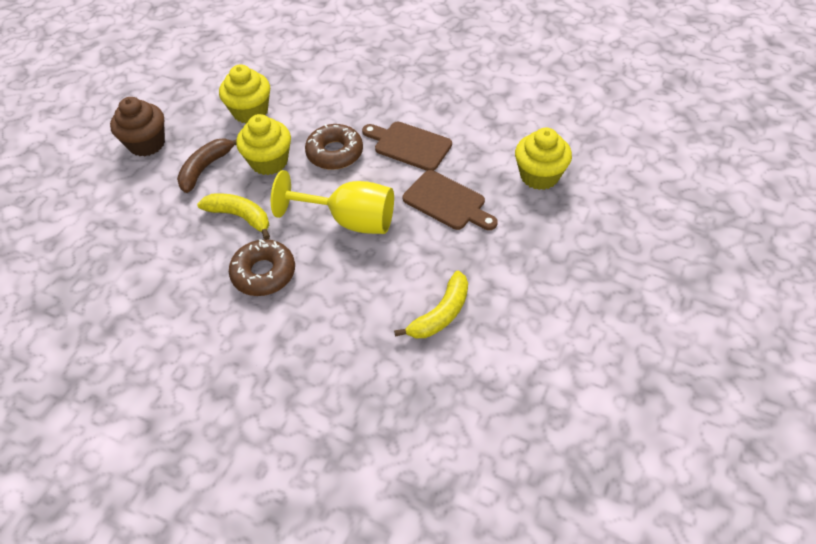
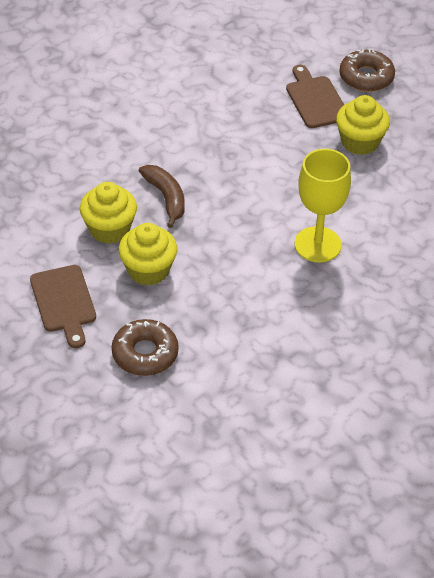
brown cupcake: 1 -> 0
yellow banana: 2 -> 0

